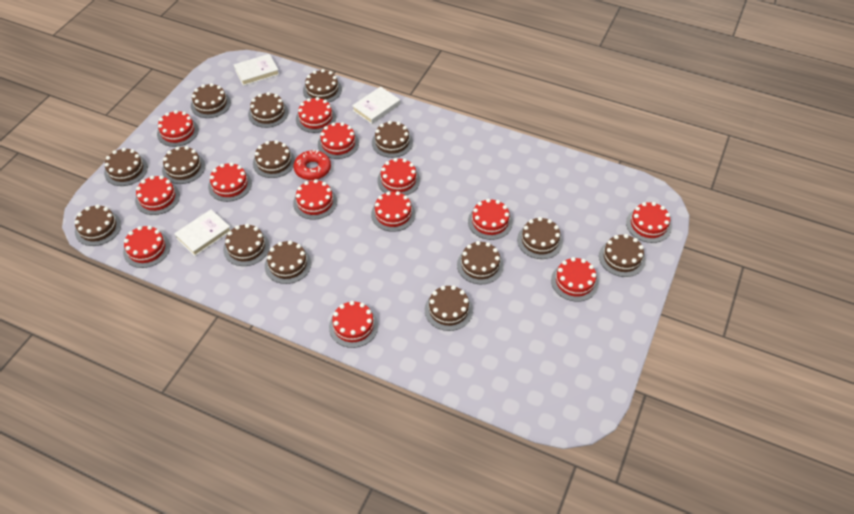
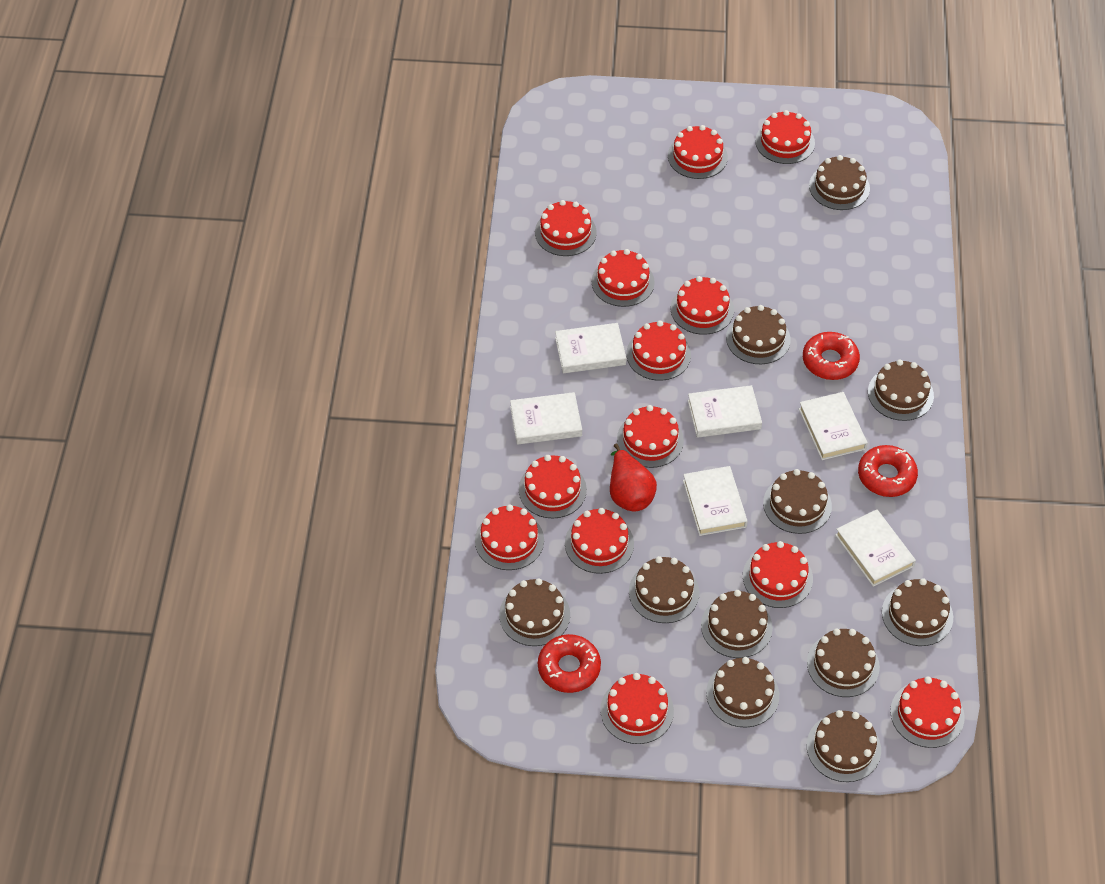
brown cake: 14 -> 11
red donut: 1 -> 3
red pear: 0 -> 1
white book: 3 -> 6

